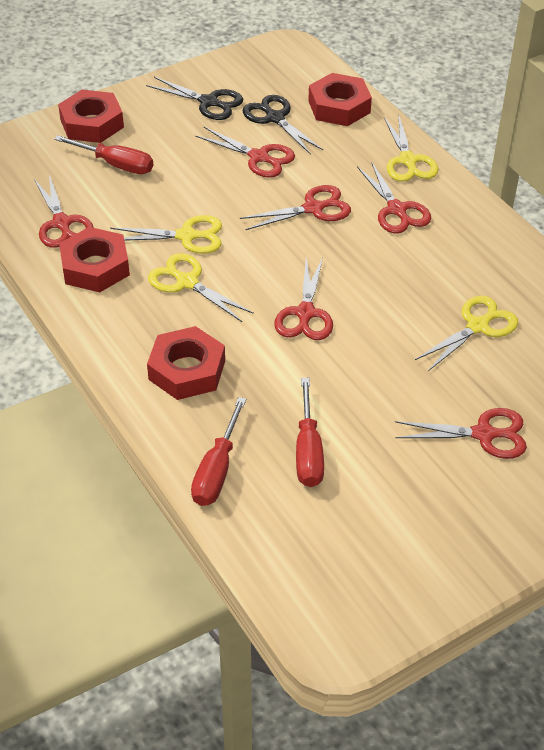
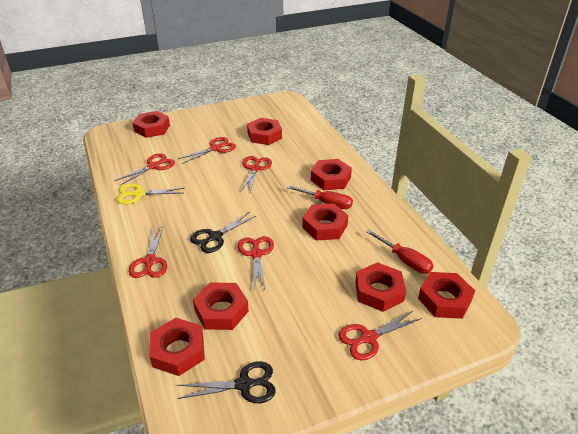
red nut: 4 -> 8
red screwdriver: 3 -> 2
yellow scissors: 4 -> 1

